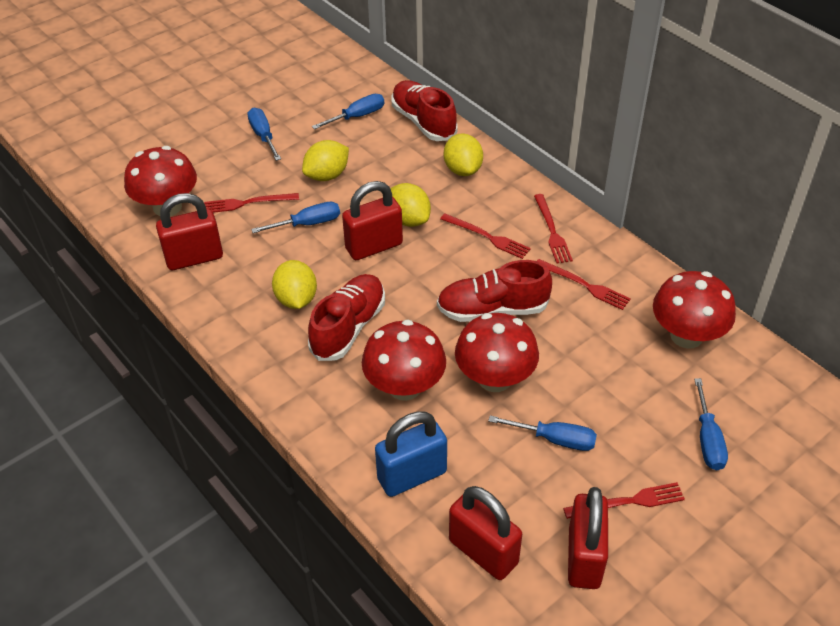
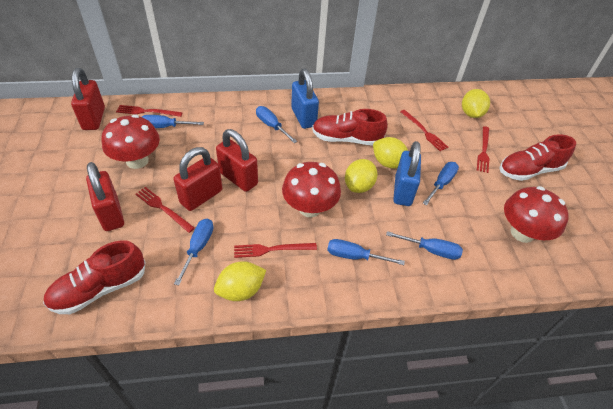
blue padlock: 1 -> 2
blue screwdriver: 5 -> 6
red mushroom: 4 -> 3

